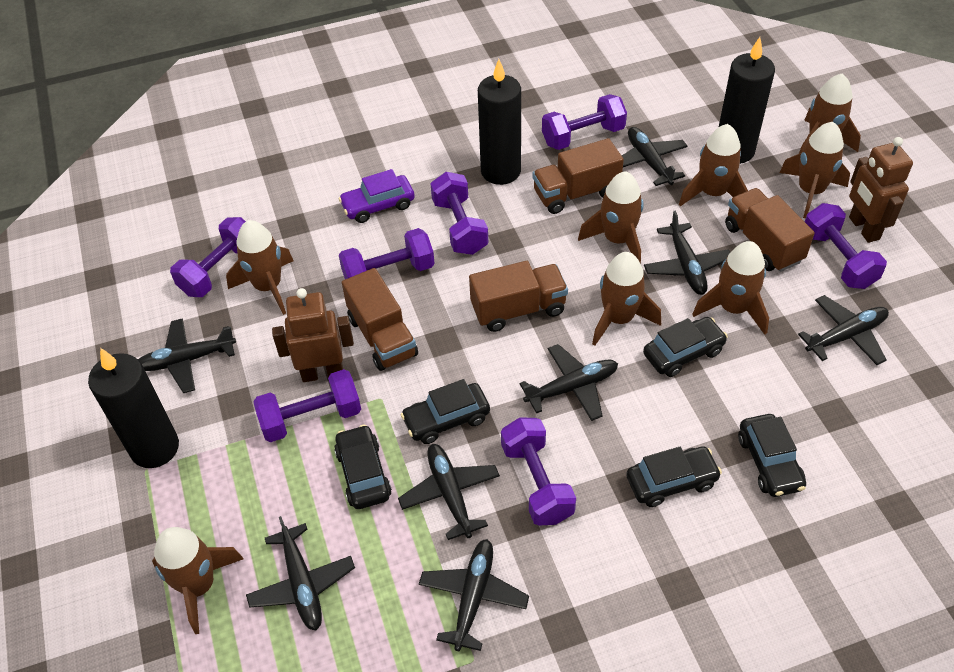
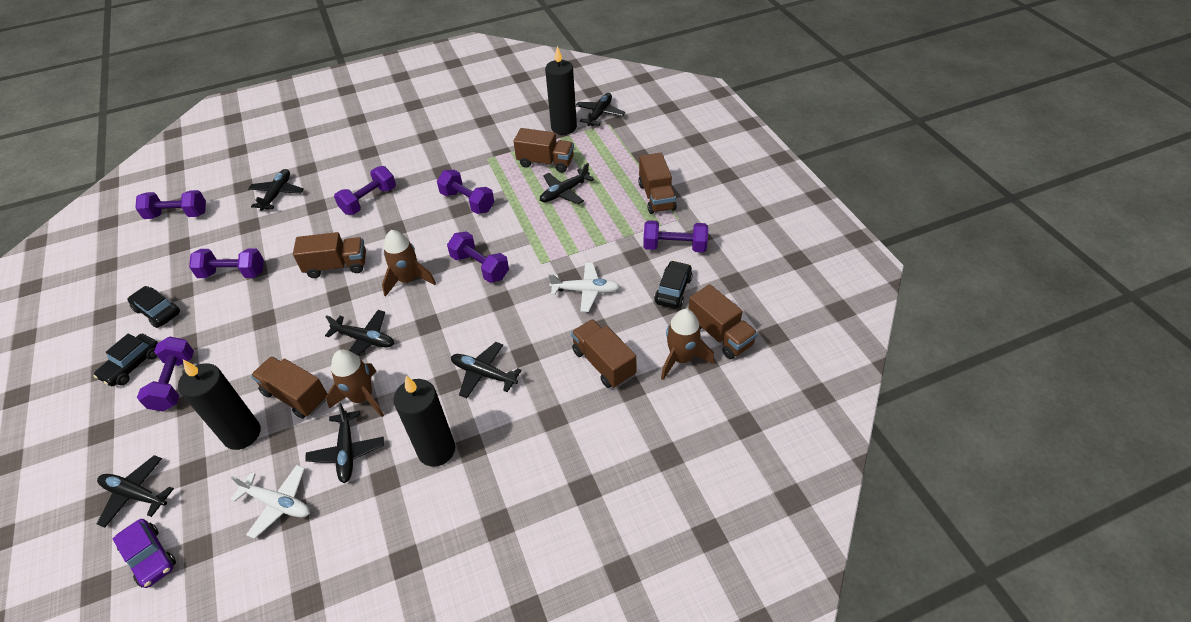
black car: 5 -> 3
black plane: 8 -> 7
brown robot: 2 -> 0
brown rocket: 8 -> 3
brown truck: 4 -> 6
white plane: 0 -> 2

